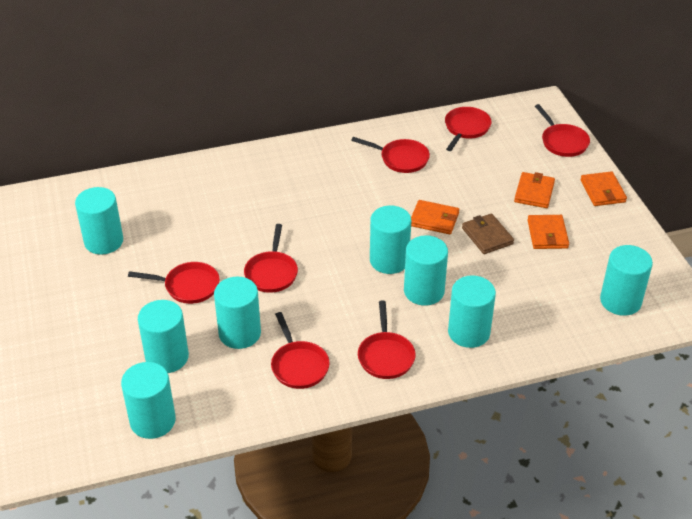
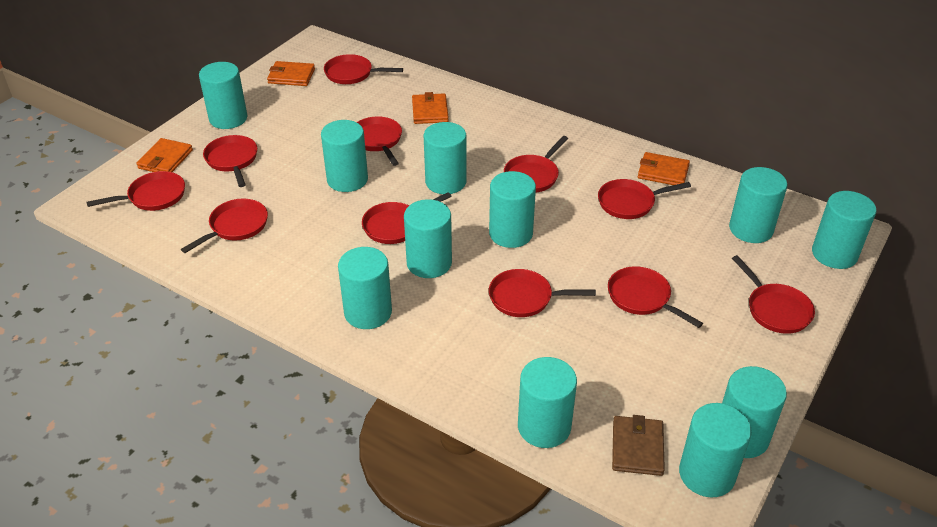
red pan: 7 -> 11
turquoise cylinder: 8 -> 11

